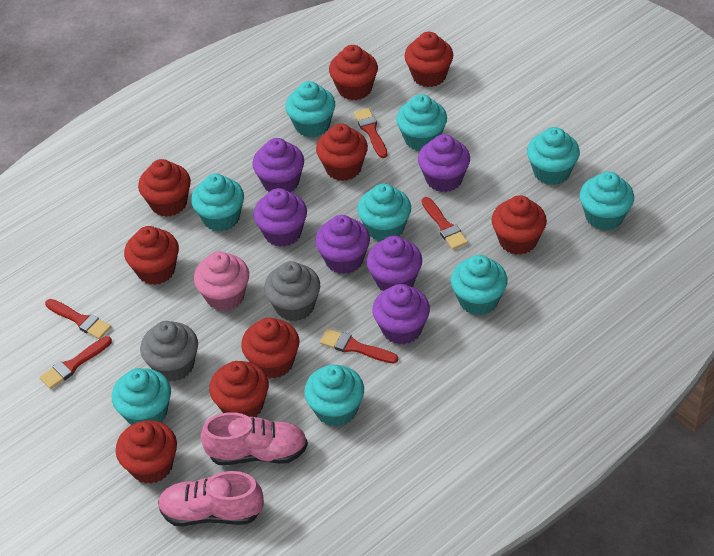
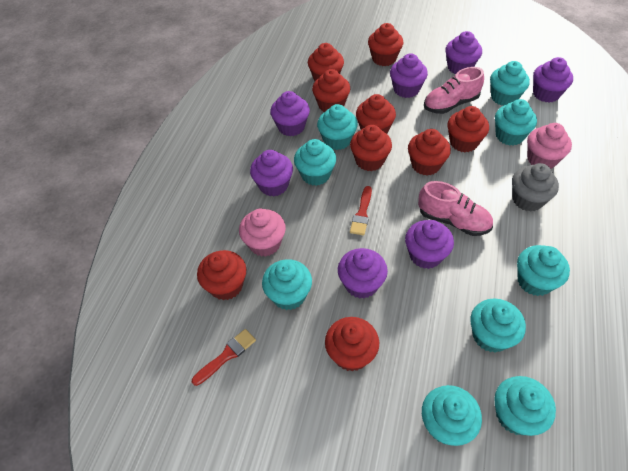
grey cupcake: 2 -> 1
pink cupcake: 1 -> 2
purple cupcake: 6 -> 7
red brush: 5 -> 2

